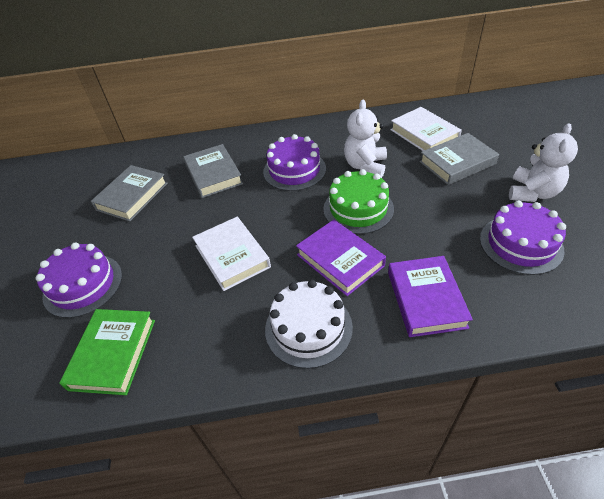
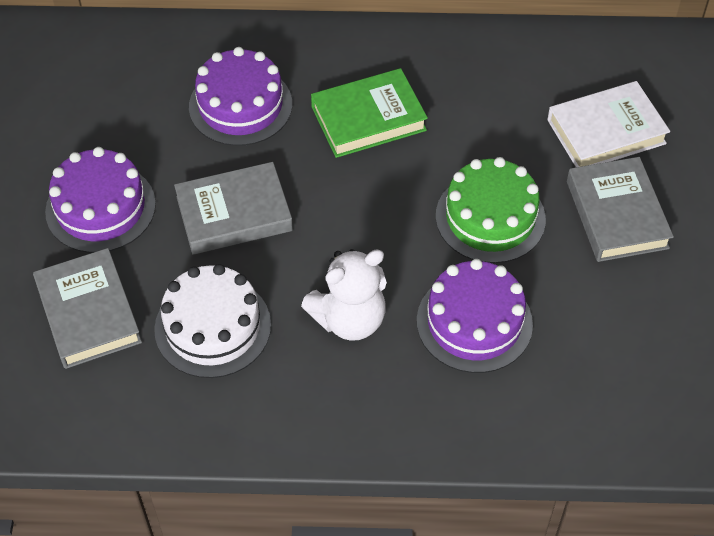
purple book: 2 -> 0
white book: 2 -> 1
white teddy bear: 2 -> 1

